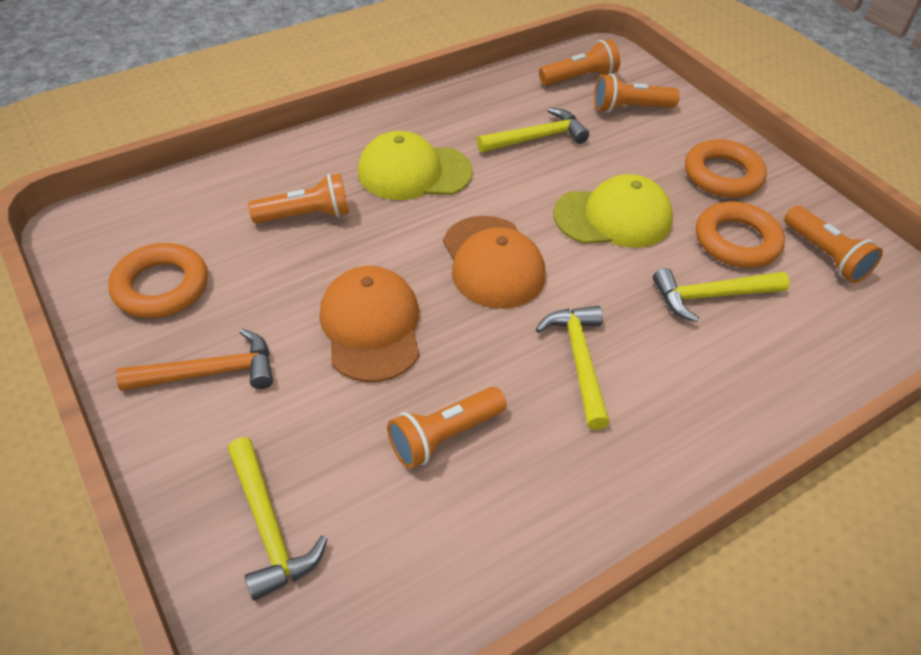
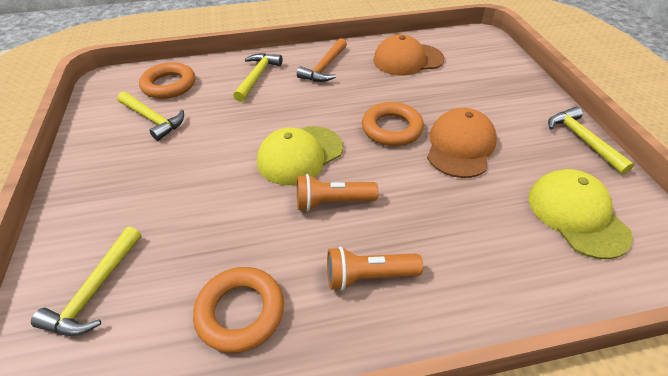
orange flashlight: 5 -> 2

